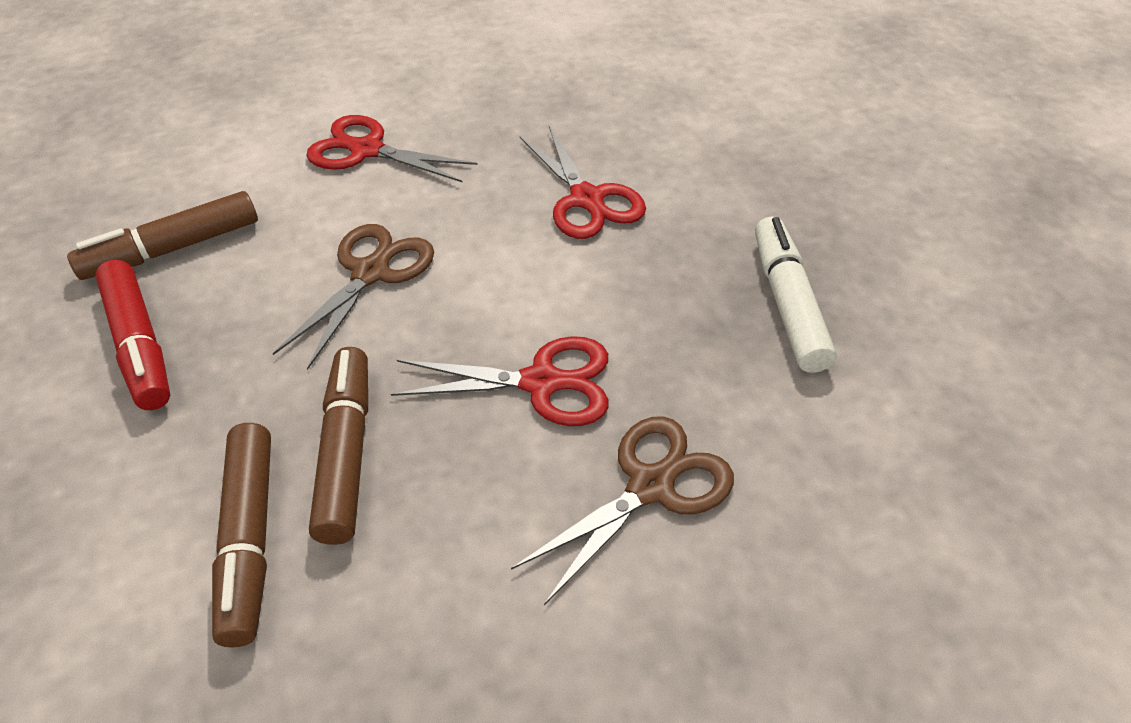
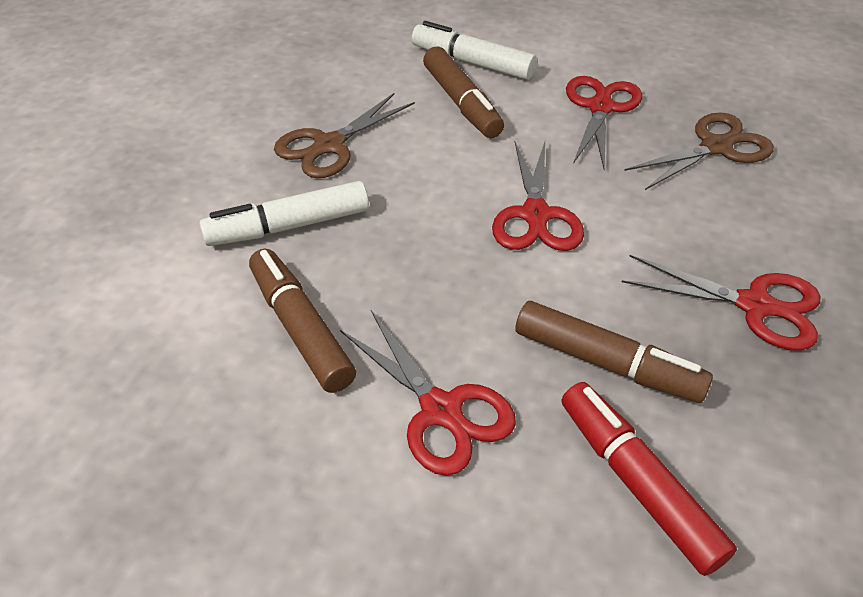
red scissors: 3 -> 4
white marker: 1 -> 2

